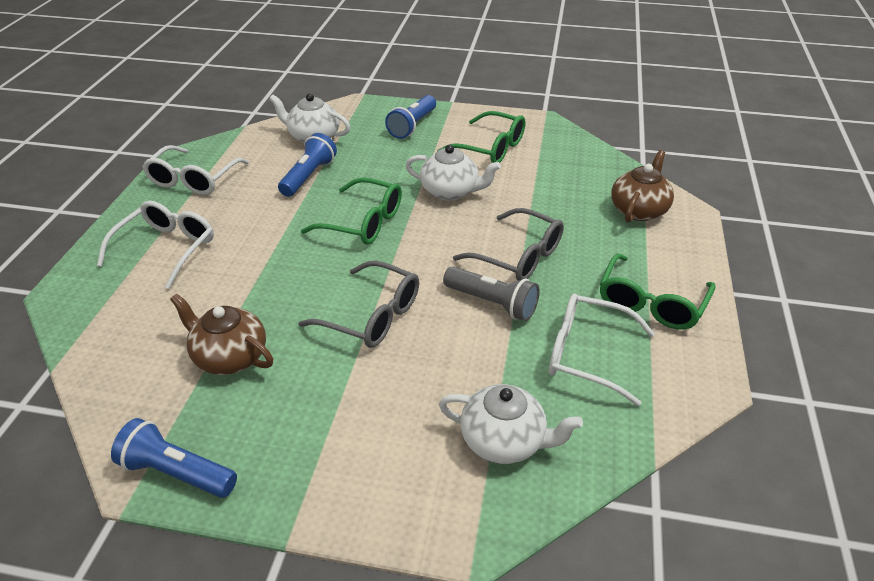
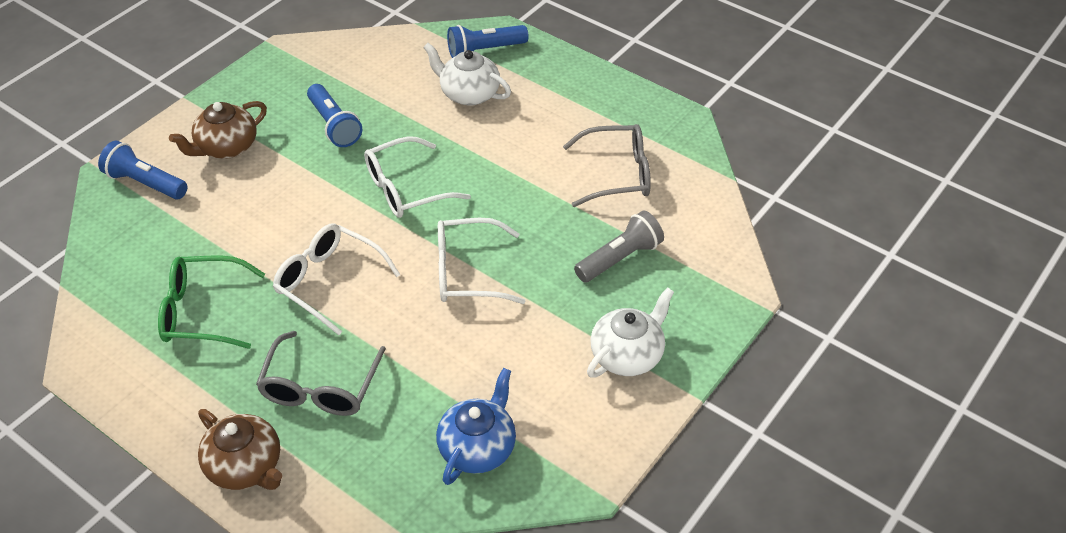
blue teapot: 0 -> 1
green glasses: 3 -> 1
white teapot: 3 -> 2

